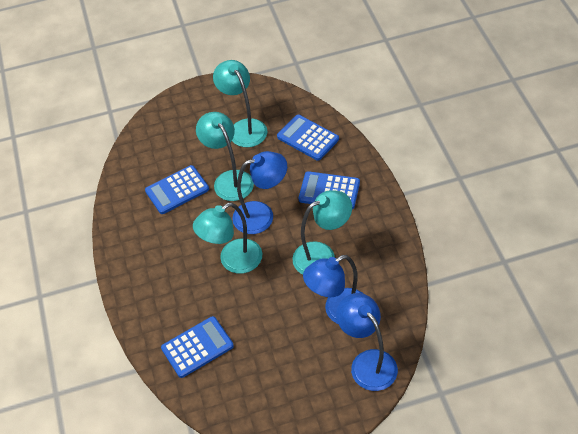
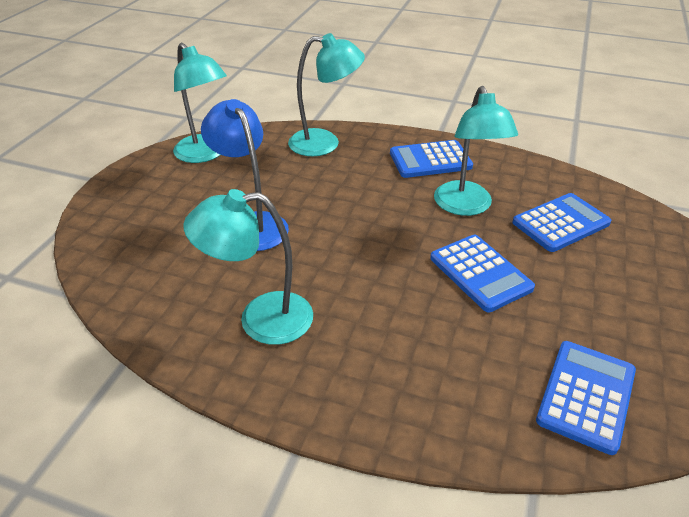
blue lamp: 3 -> 1

